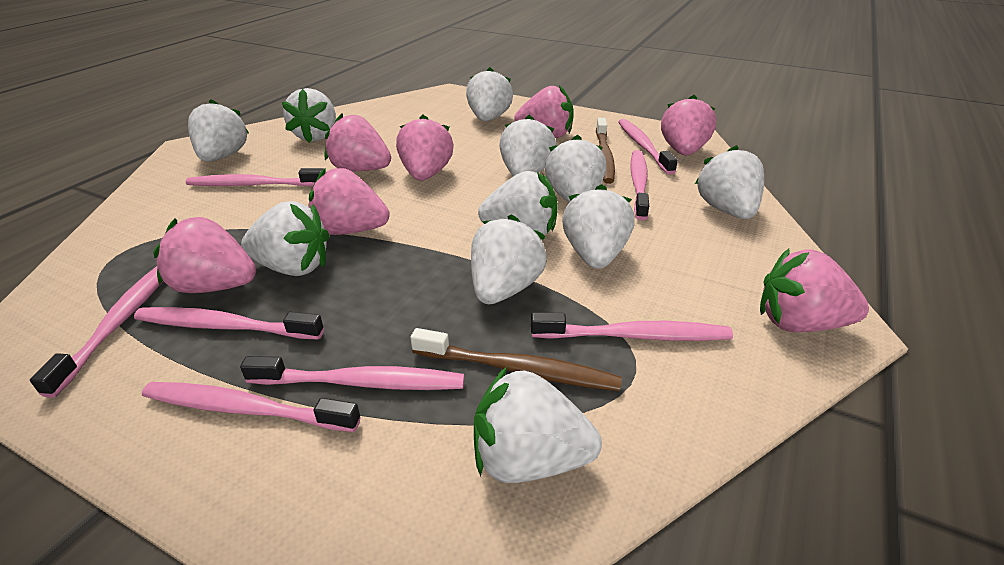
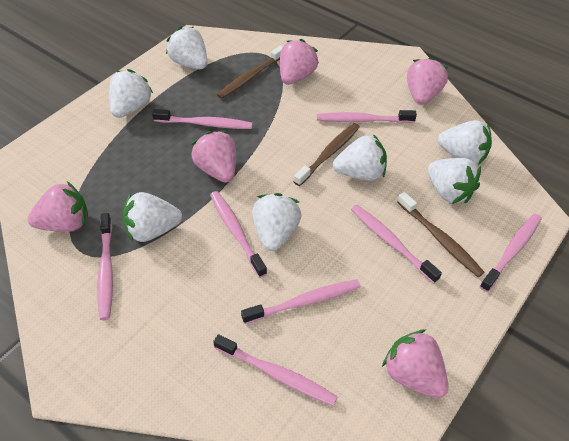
brown toothbrush: 2 -> 3
pink strawberry: 7 -> 5
white strawberry: 11 -> 7

